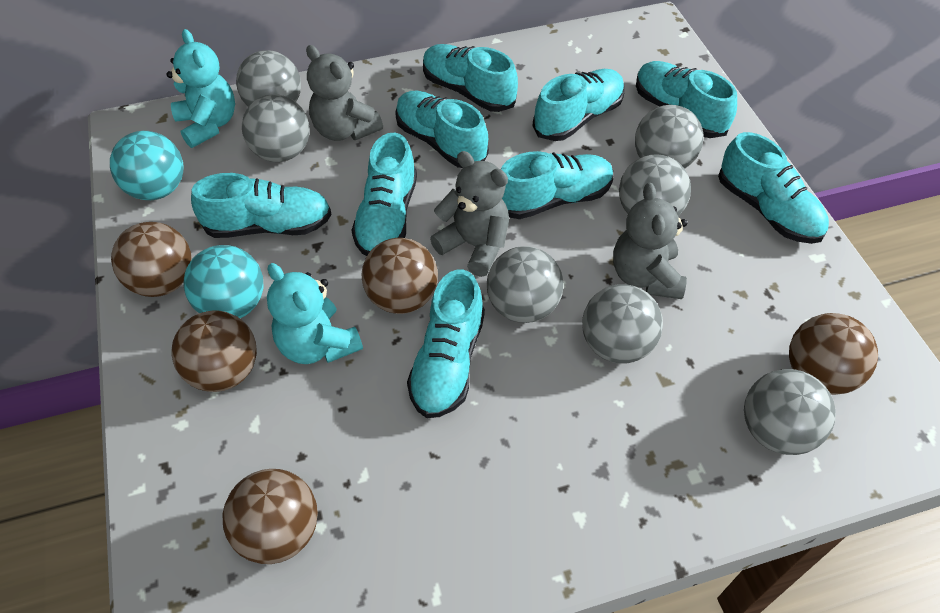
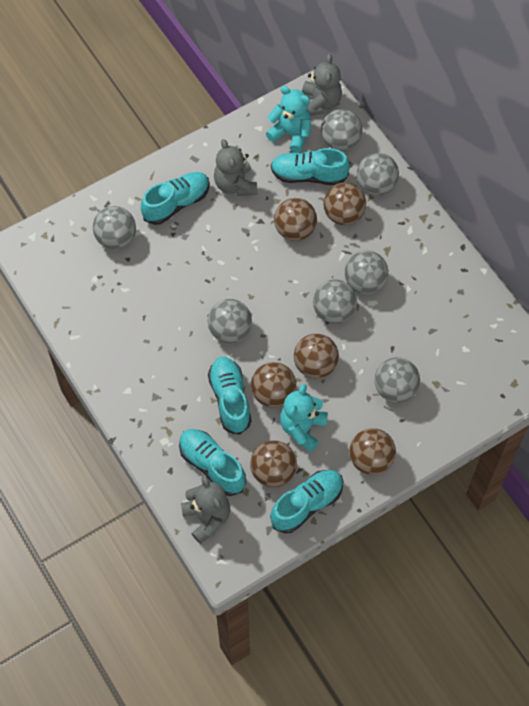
brown ball: 5 -> 6
turquoise ball: 2 -> 0
turquoise shoe: 9 -> 5

